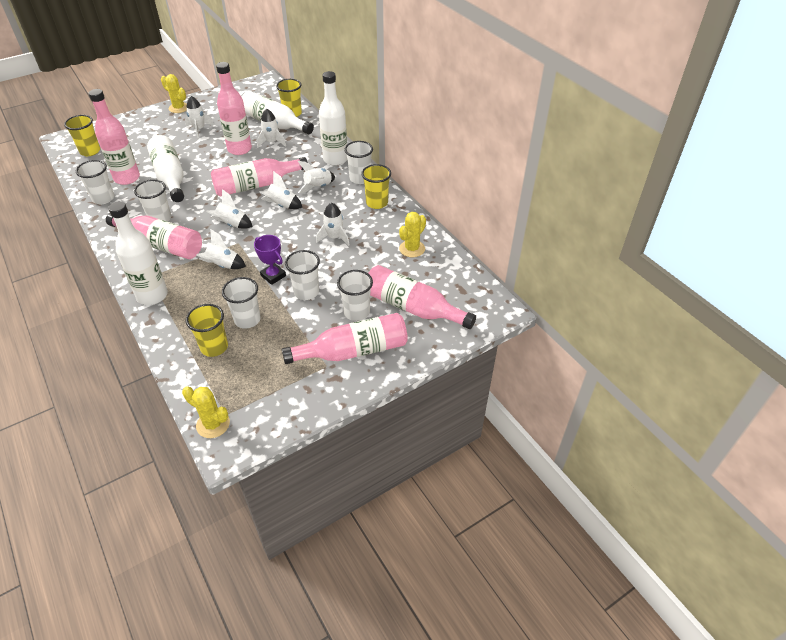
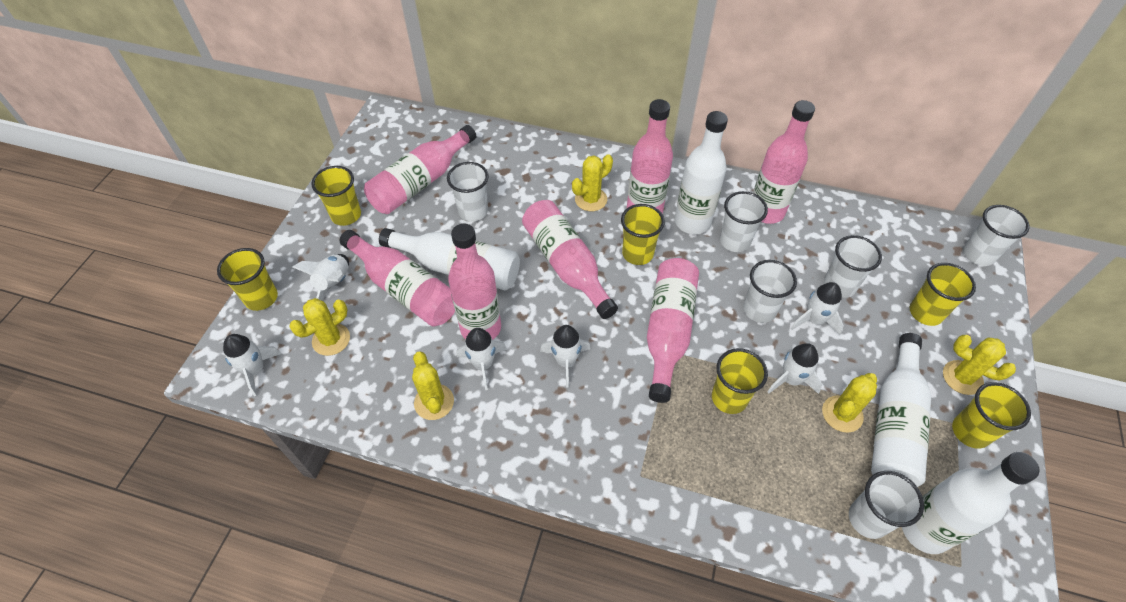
pink bottle: 6 -> 7
purple trophy: 1 -> 0
white rocket: 7 -> 6
yellow cactus: 3 -> 5
yellow cup: 4 -> 6

